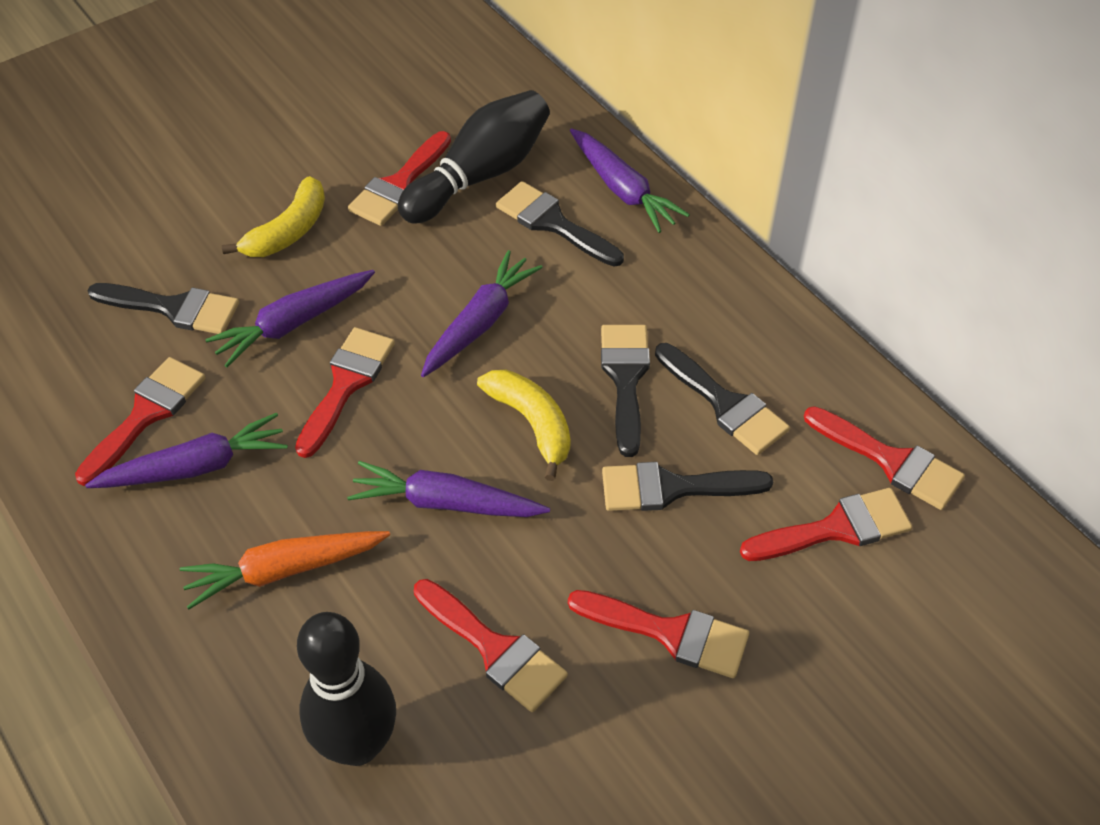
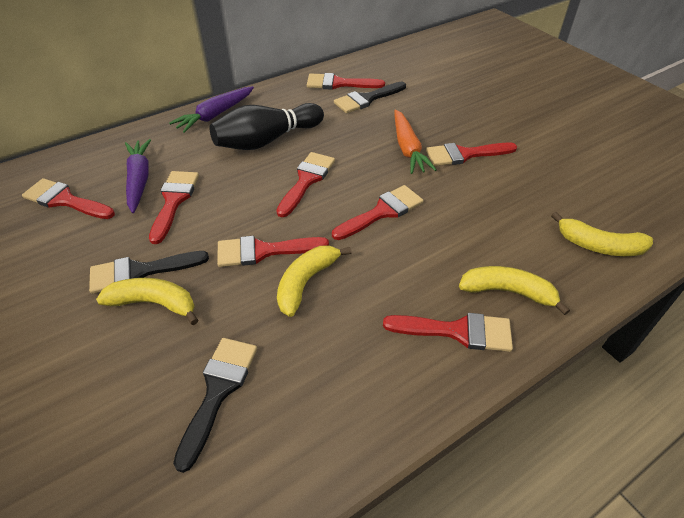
black bowling pin: 2 -> 1
black brush: 5 -> 3
purple carrot: 5 -> 2
red brush: 7 -> 8
yellow banana: 2 -> 4

